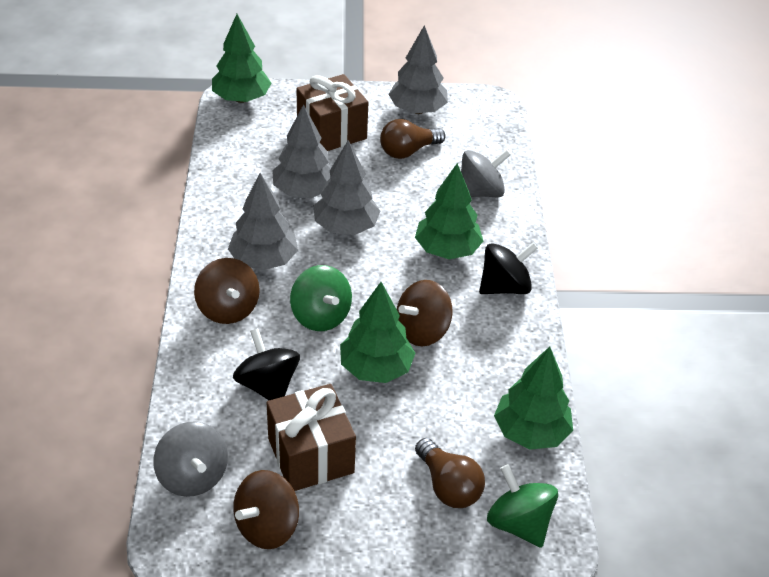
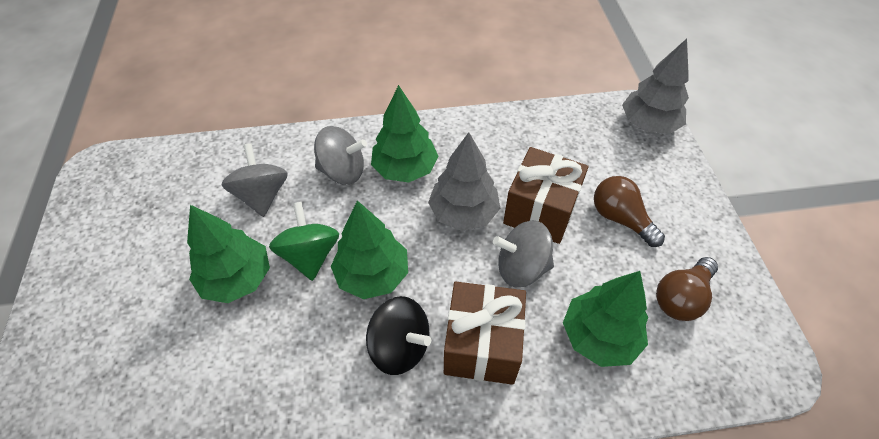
black spinning top: 2 -> 1
brown spinning top: 3 -> 0
green spinning top: 2 -> 1
grey spinning top: 2 -> 3
grey tree: 4 -> 2

